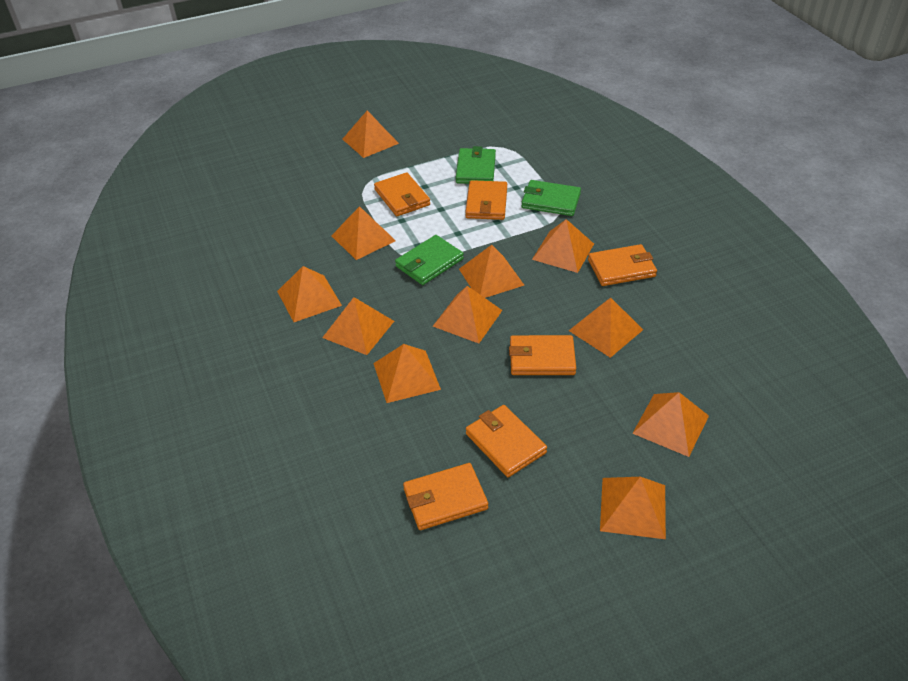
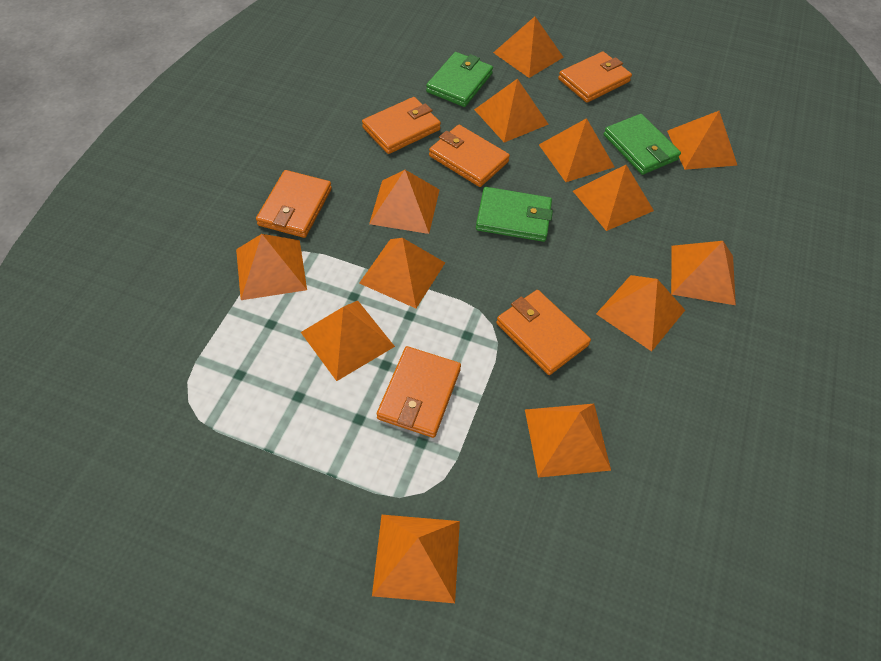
orange pyramid: 11 -> 13

